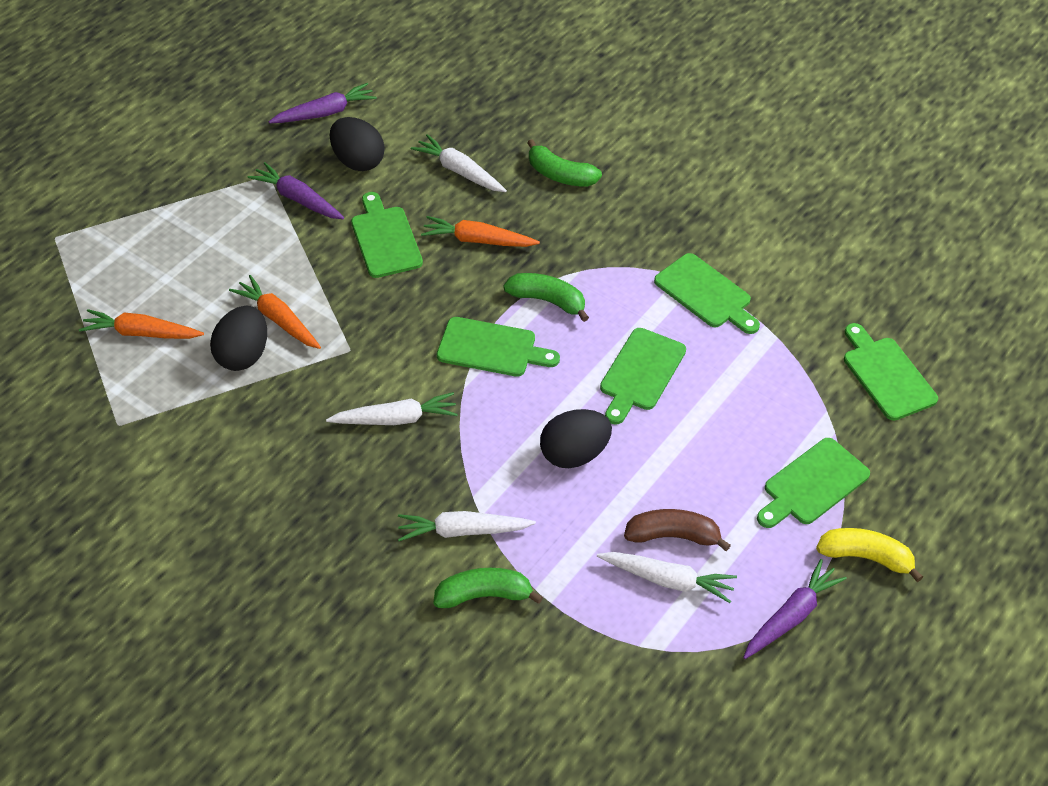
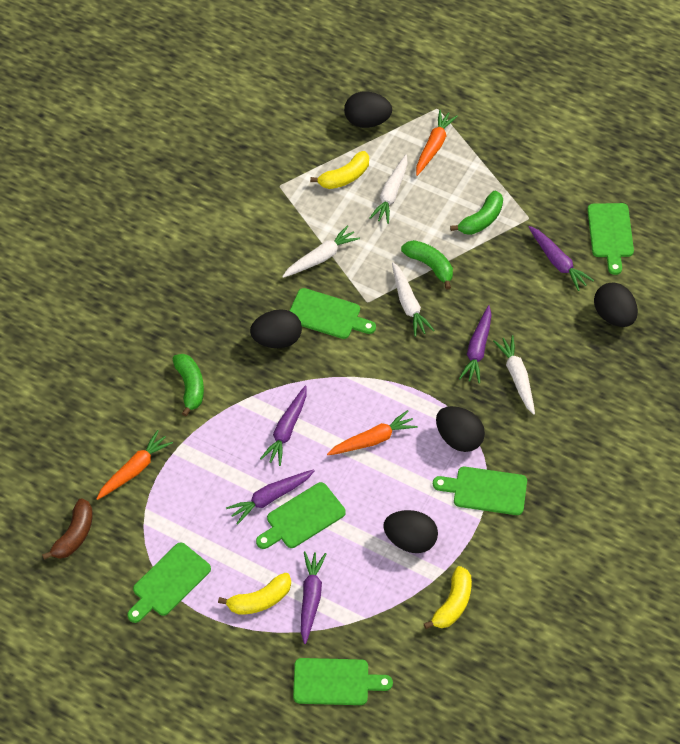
black egg: 3 -> 5
purple carrot: 3 -> 5
yellow banana: 1 -> 3

